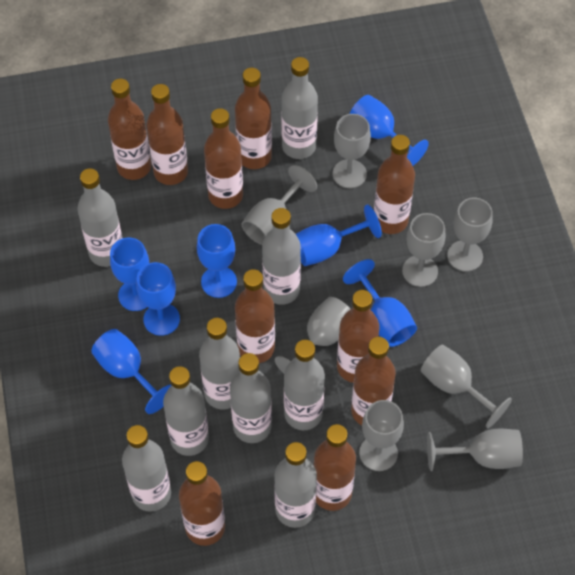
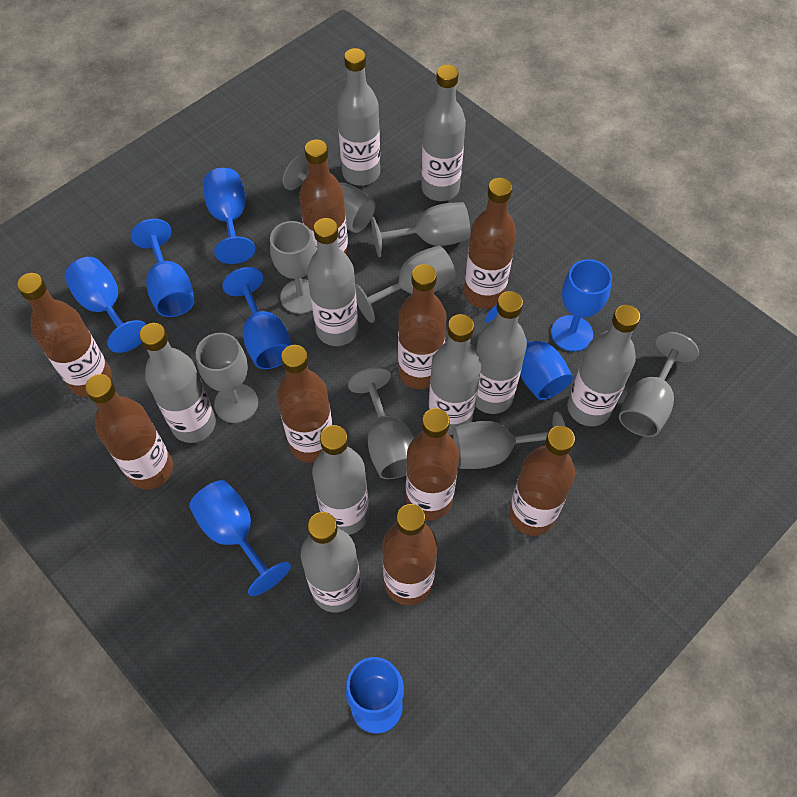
blue goblet: 7 -> 8
brown bottle: 10 -> 9

